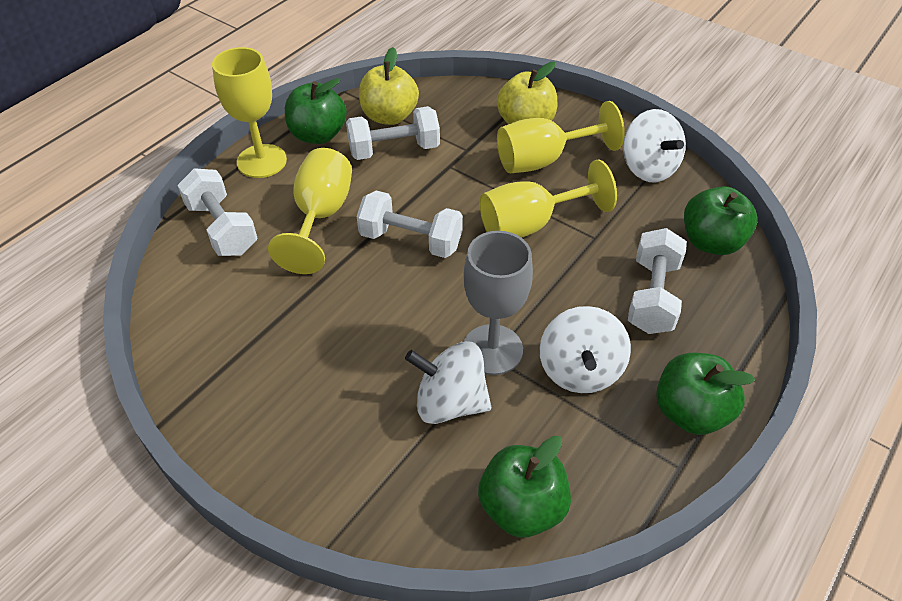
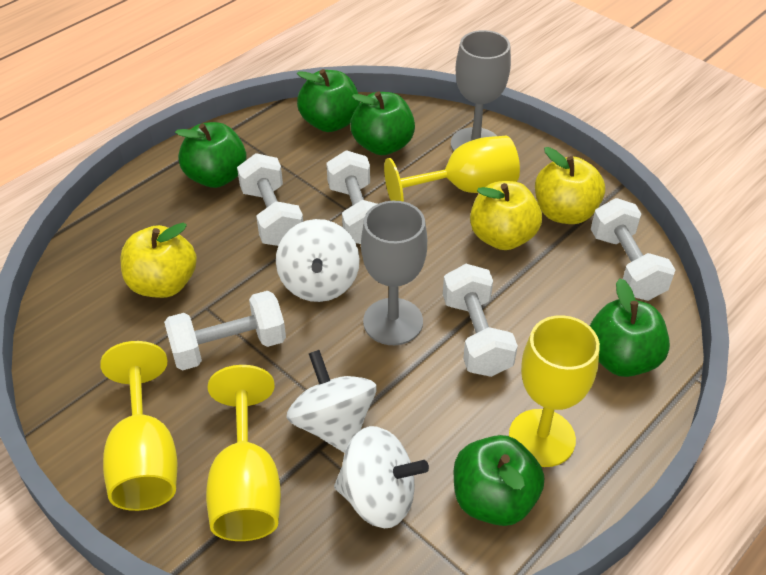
green apple: 4 -> 5
grey goblet: 1 -> 2
white dumbbell: 4 -> 5
yellow apple: 2 -> 3

